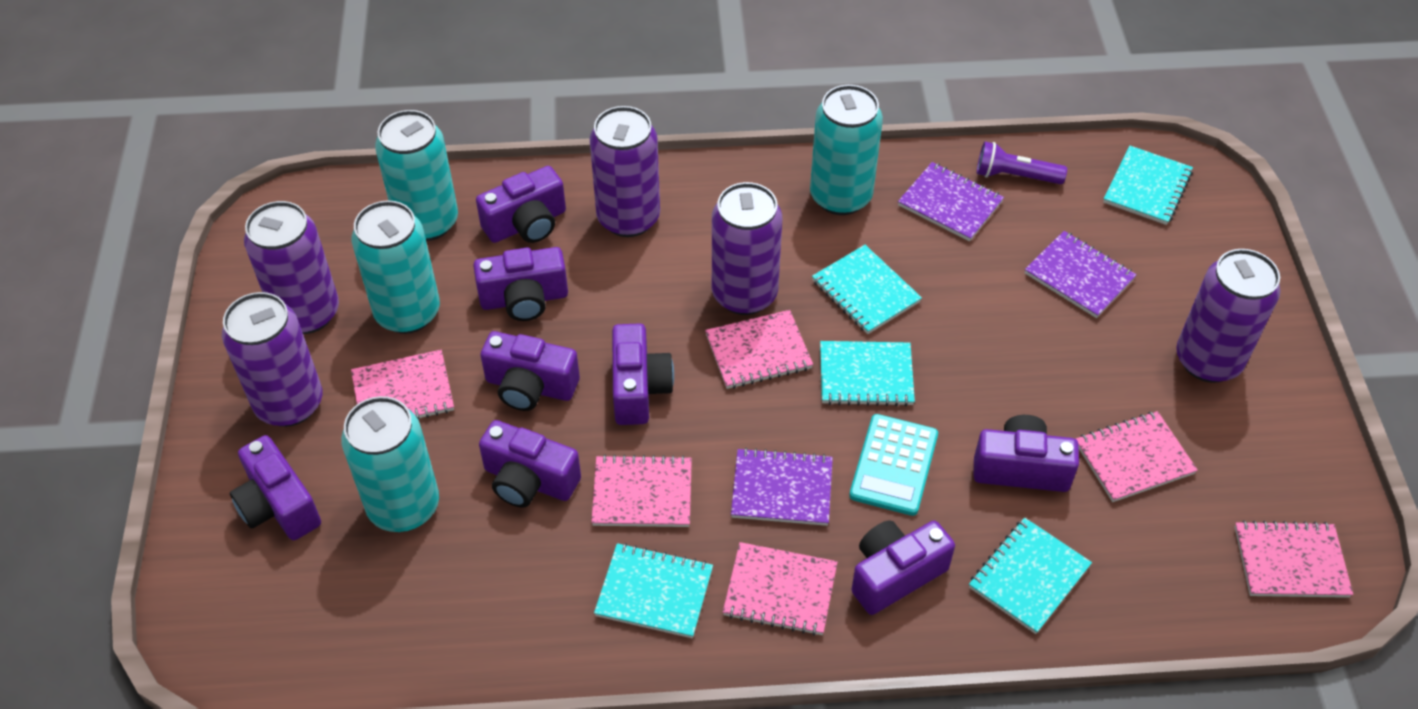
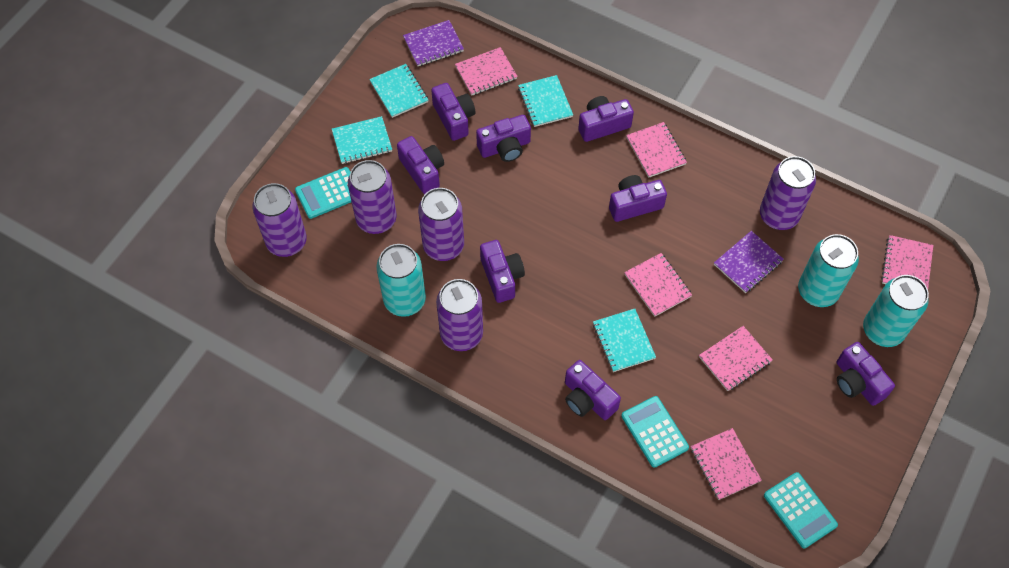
purple flashlight: 1 -> 0
purple notebook: 3 -> 2
turquoise calculator: 1 -> 3
turquoise can: 4 -> 3
turquoise notebook: 5 -> 4

